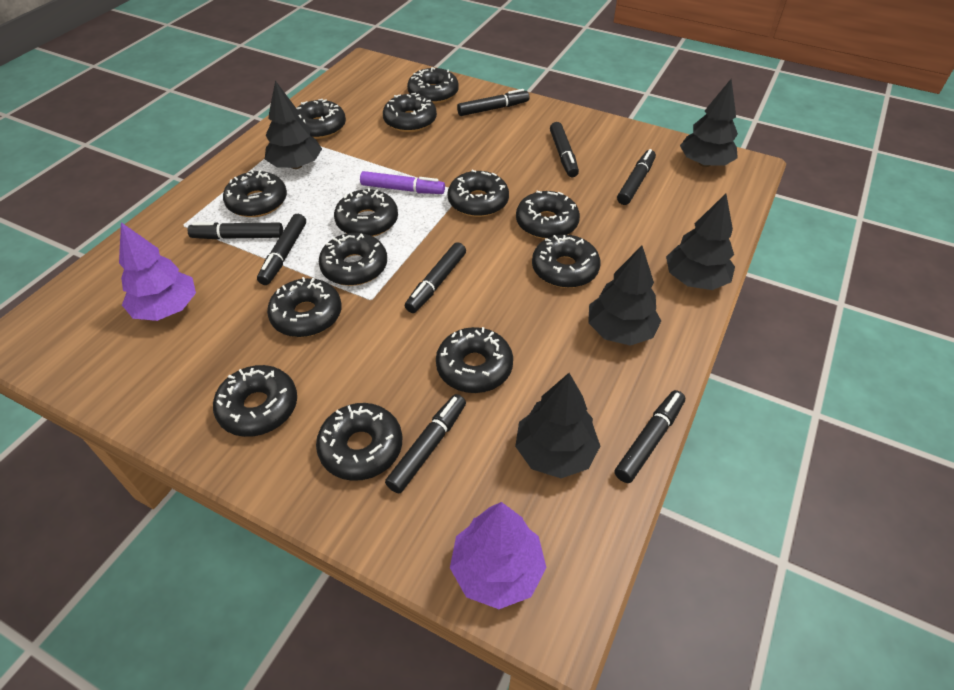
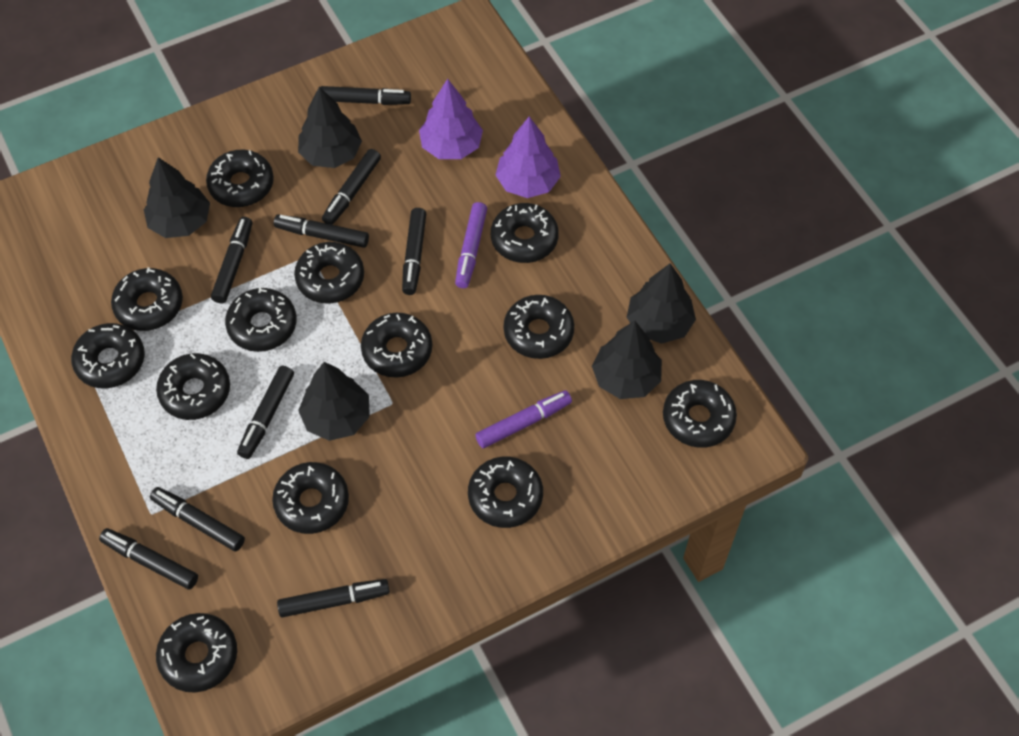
black marker: 8 -> 9
purple marker: 1 -> 2

